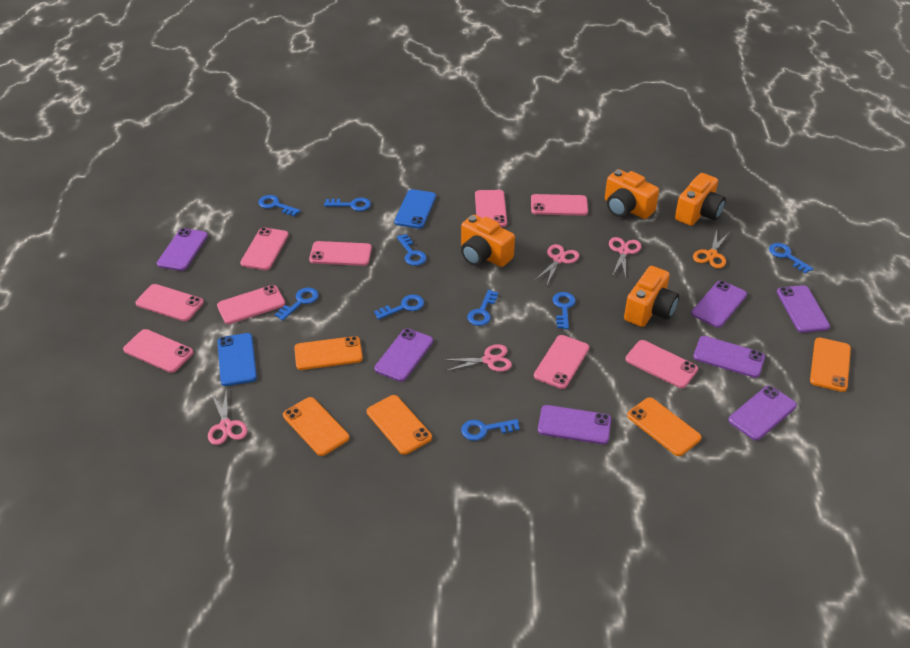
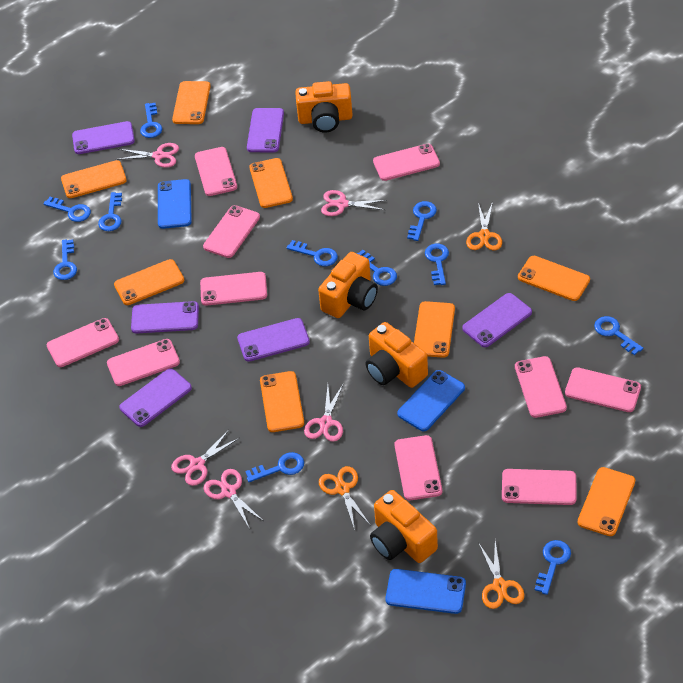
blue key: 9 -> 11
blue phone: 2 -> 3
orange phone: 5 -> 8
orange scissors: 1 -> 3
pink phone: 9 -> 10
pink scissors: 4 -> 5
purple phone: 7 -> 6

